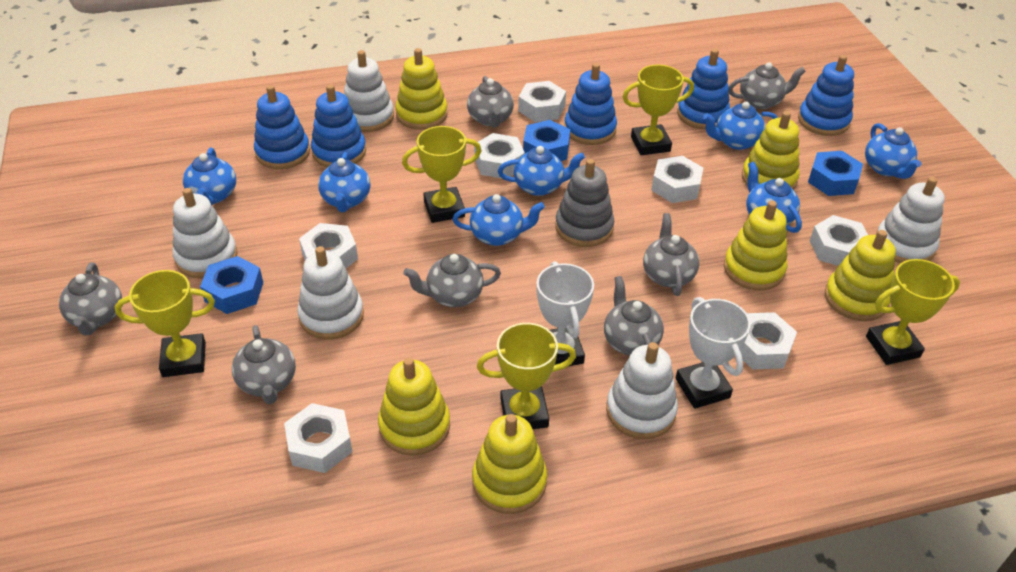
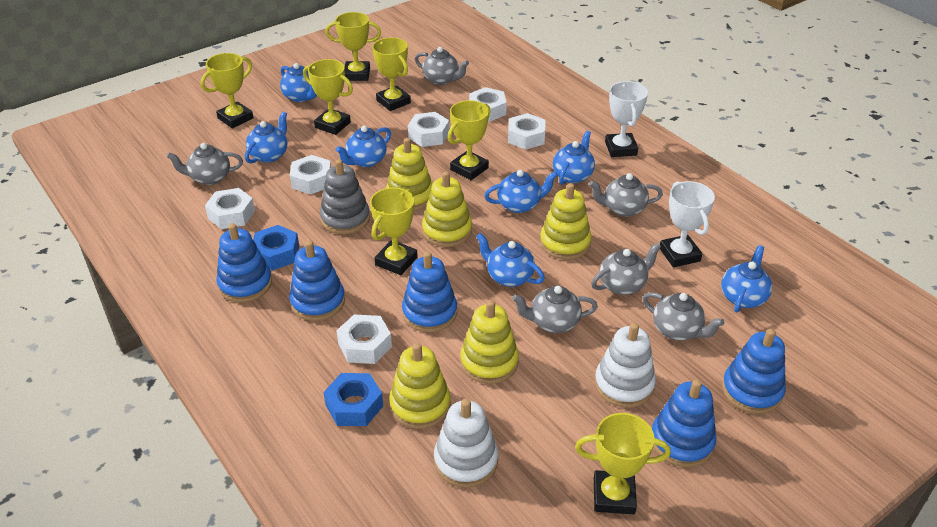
blue nut: 3 -> 2
grey teapot: 7 -> 6
white nut: 7 -> 6
white stacking toy: 5 -> 2
yellow stacking toy: 6 -> 5
yellow trophy: 5 -> 7

